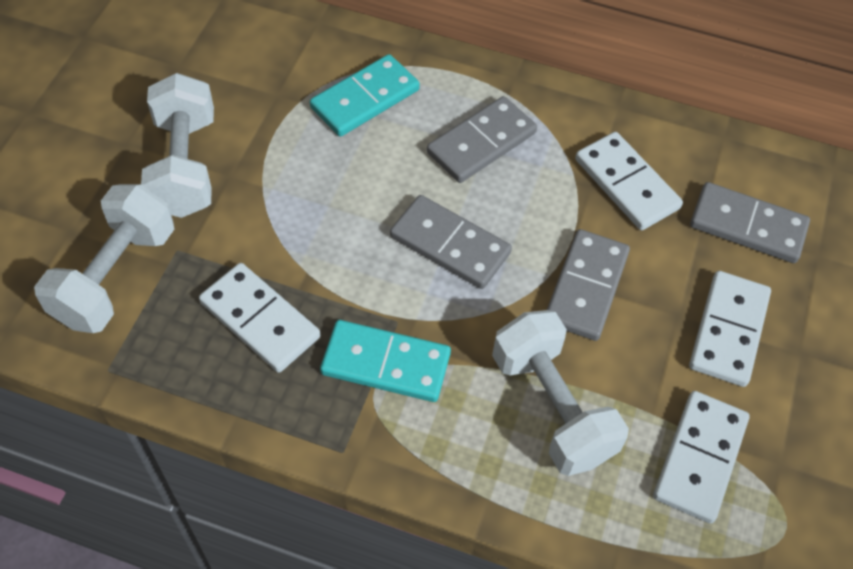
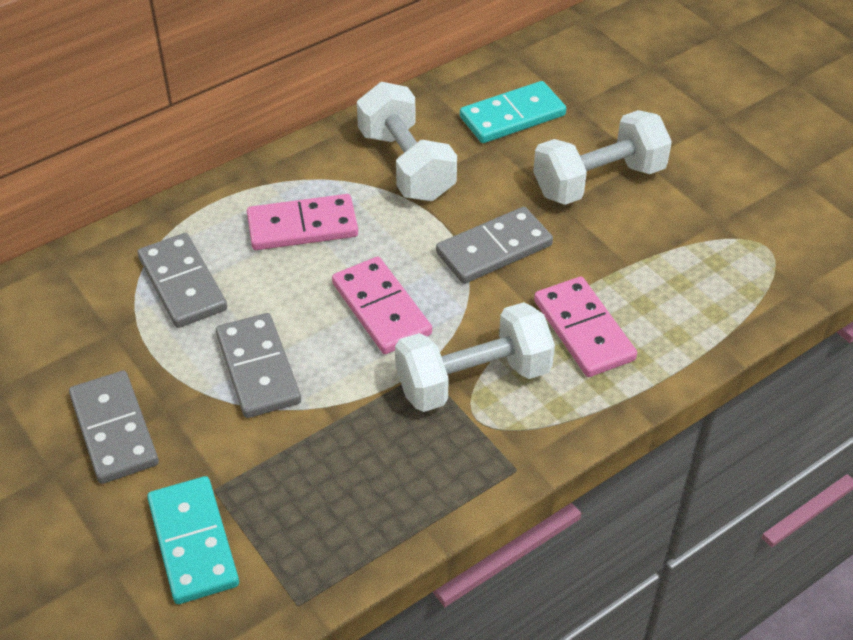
pink domino: 0 -> 3
white domino: 4 -> 0

